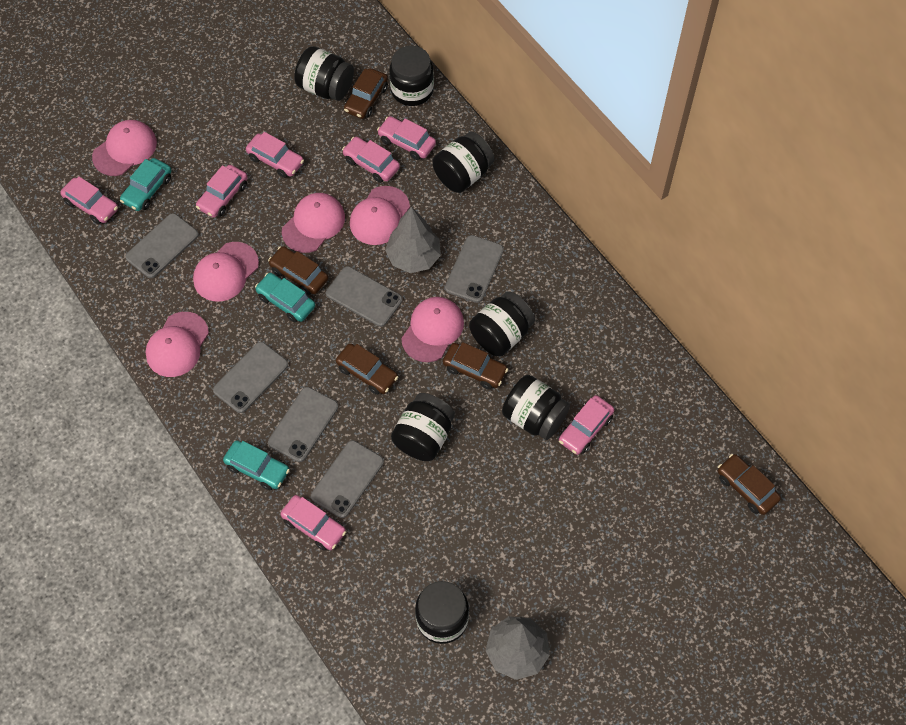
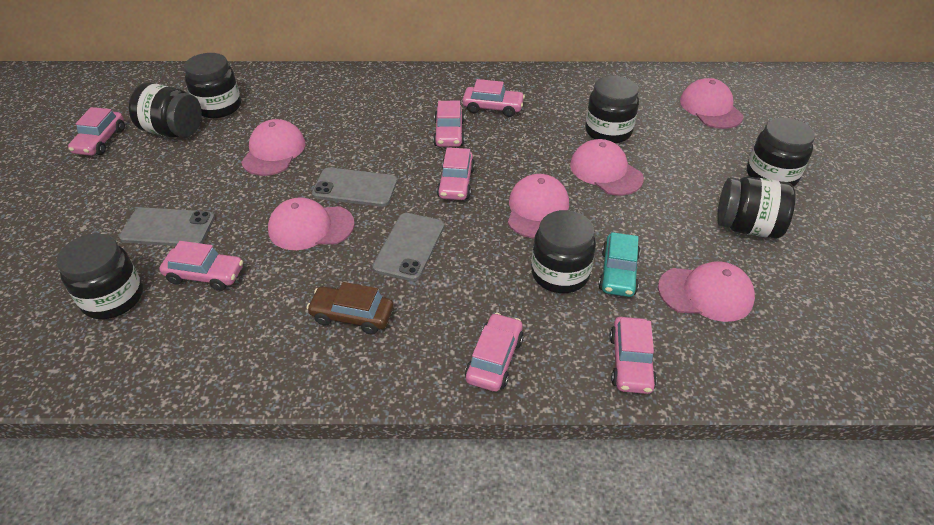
brown car: 5 -> 1
grey phone: 6 -> 3
grey tree: 2 -> 0
turquoise car: 3 -> 1

